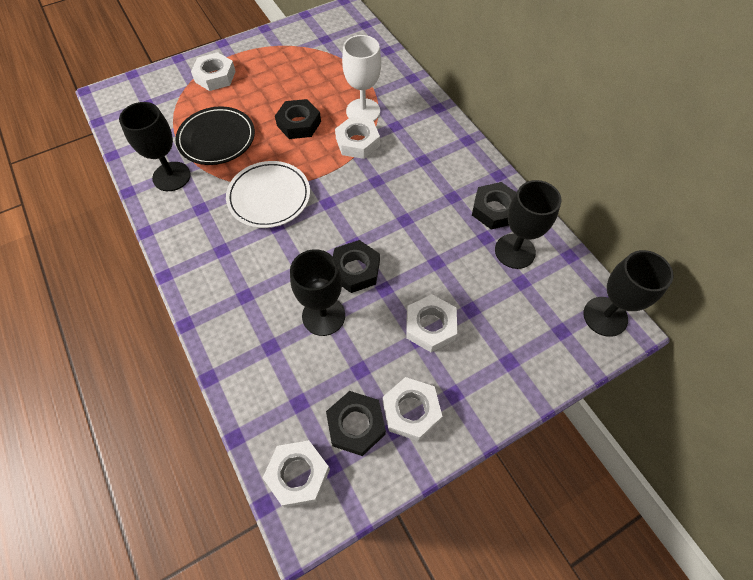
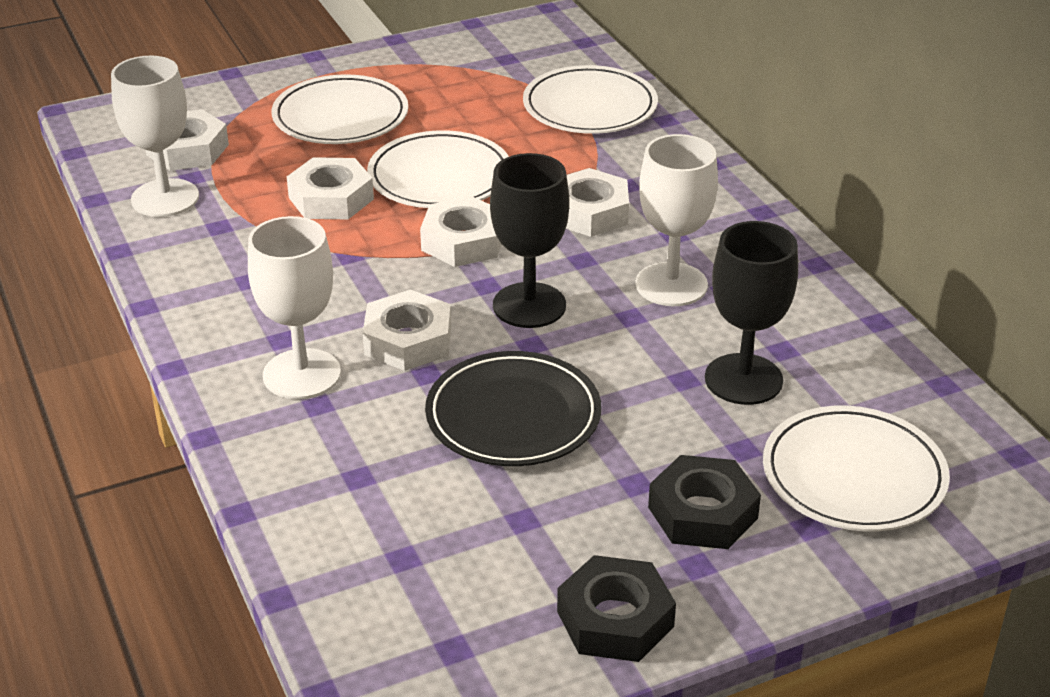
black goblet: 4 -> 2
black nut: 4 -> 2
white goblet: 1 -> 3
white plate: 1 -> 4

